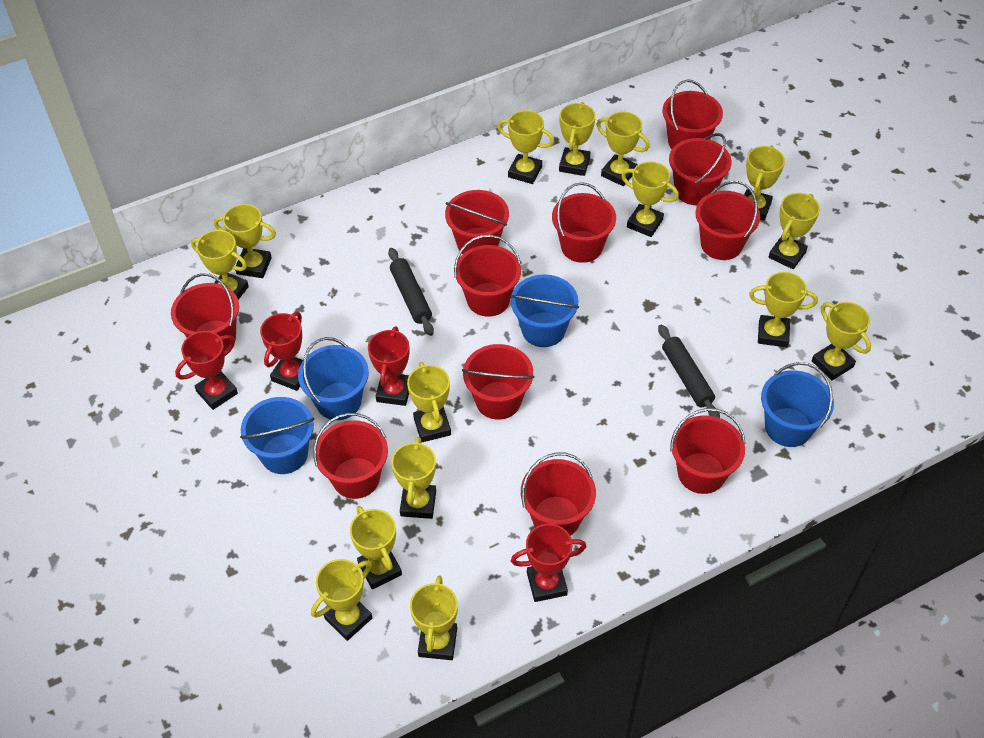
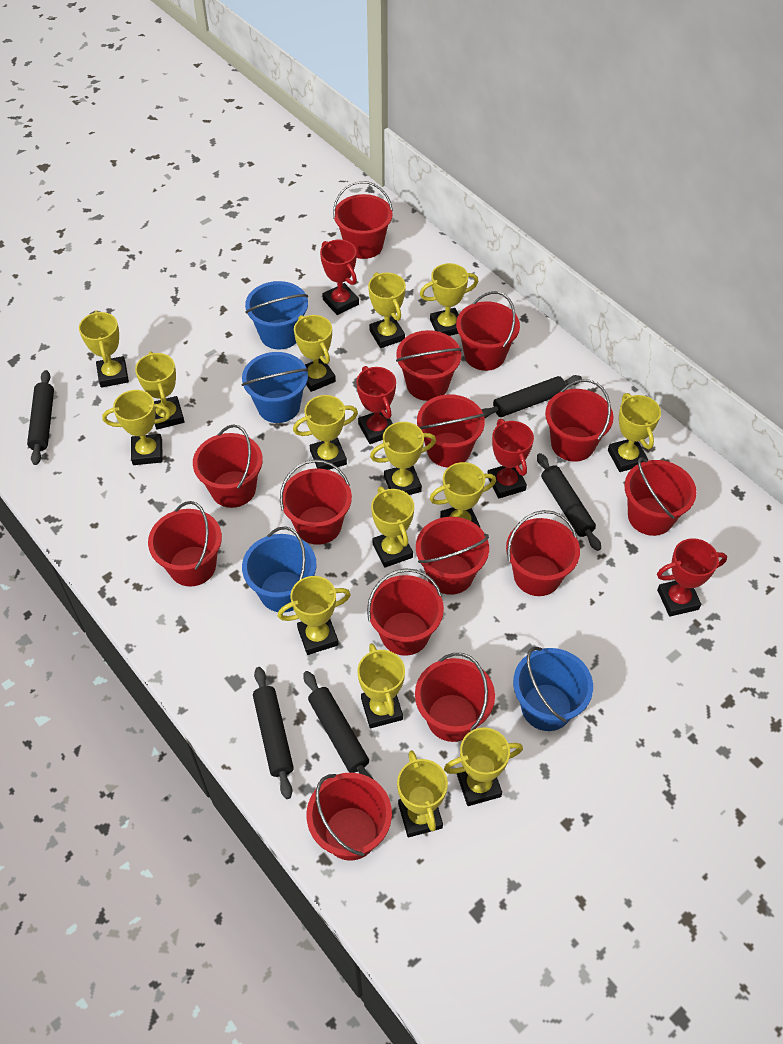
black rolling pin: 2 -> 5
red bucket: 11 -> 14

